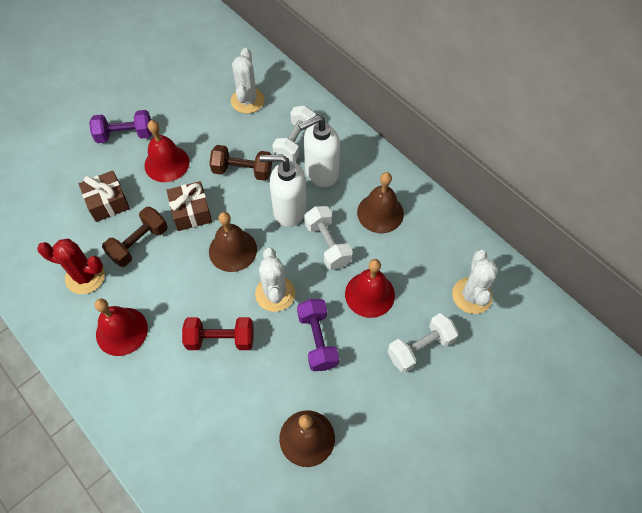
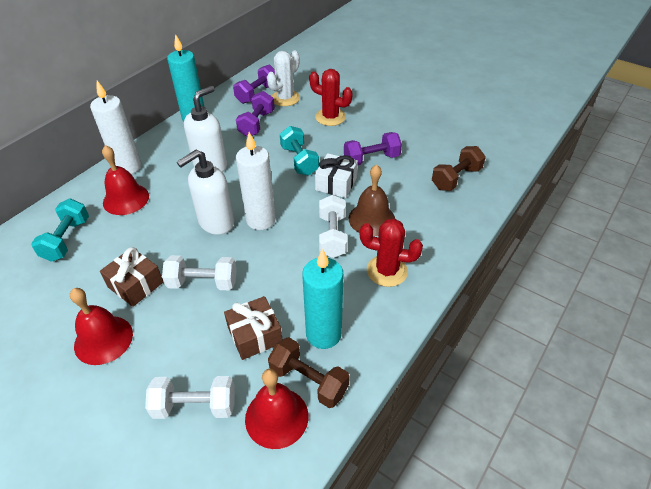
brown bell: 3 -> 1
purple dumbbell: 2 -> 3
red cactus: 1 -> 2
red dumbbell: 1 -> 0
turquoise candle: 0 -> 2
turquoise dumbbell: 0 -> 2
white cactus: 3 -> 1
white candle: 0 -> 2
white gift: 0 -> 1

